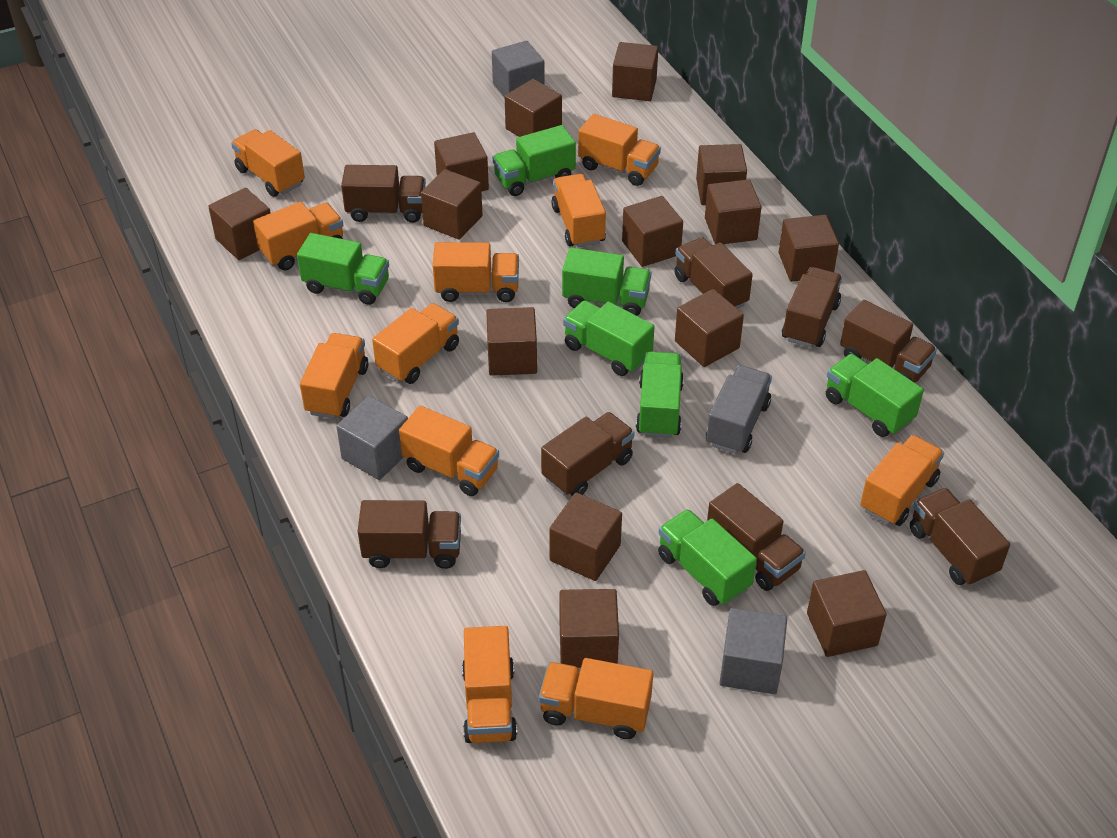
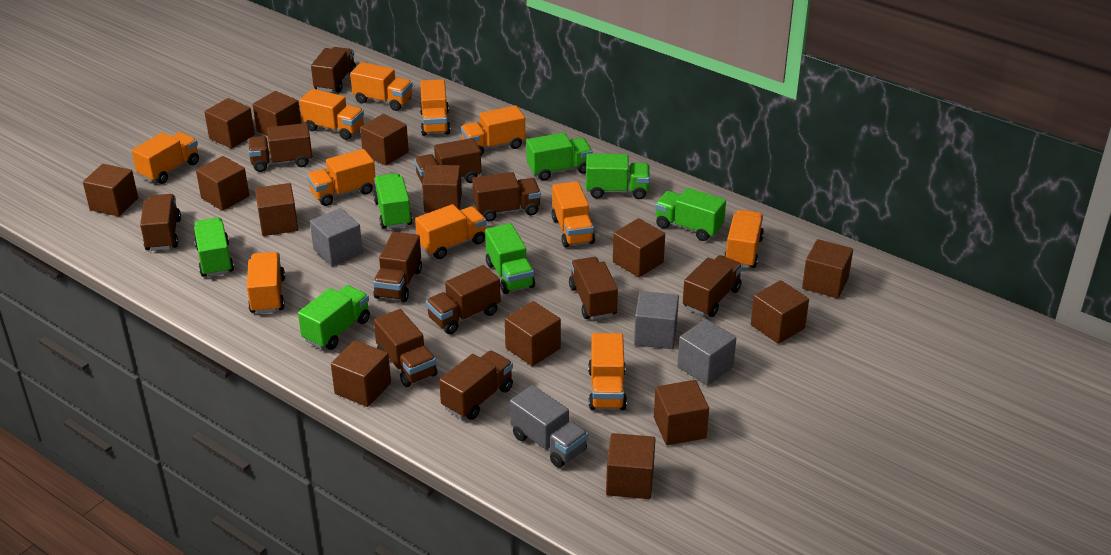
brown truck: 8 -> 11

